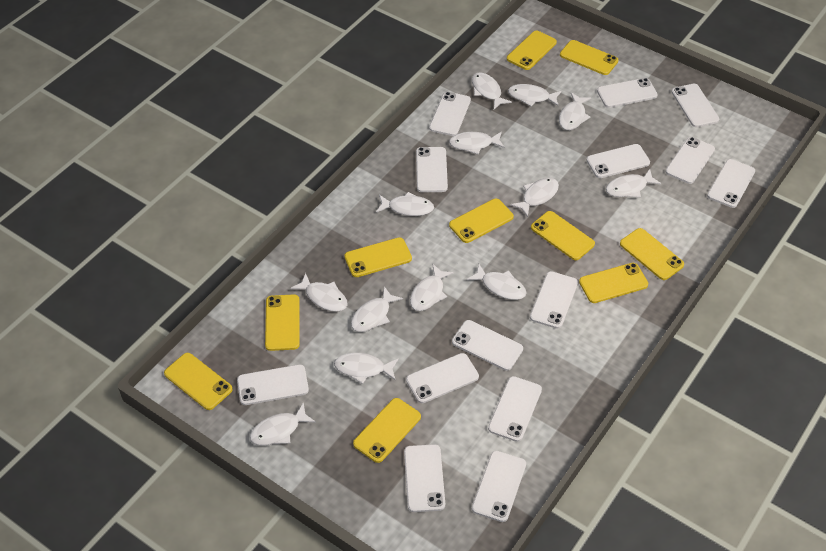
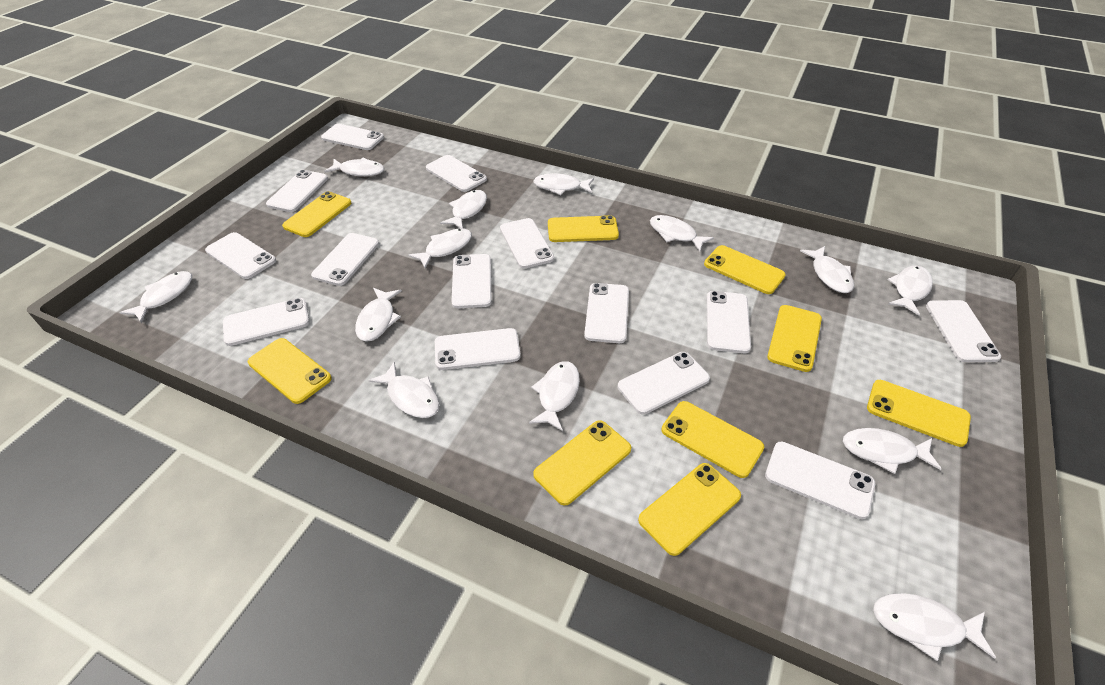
yellow phone: 10 -> 9

